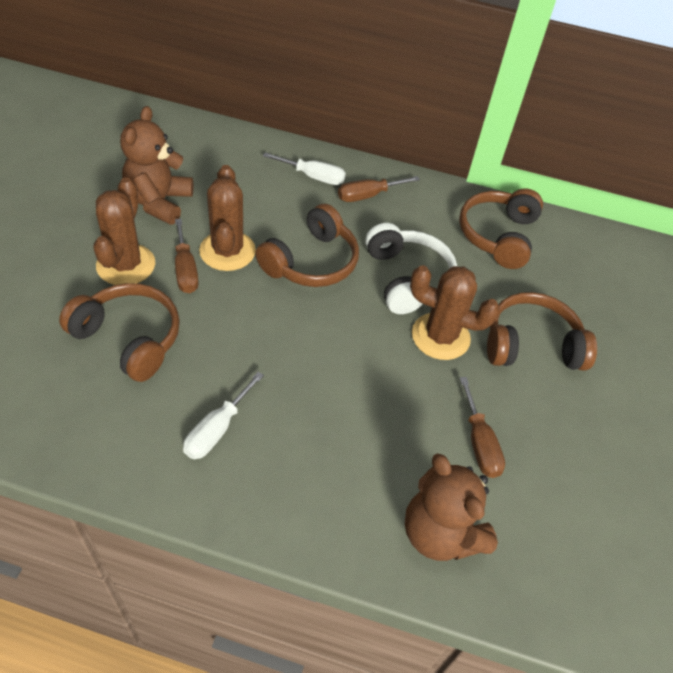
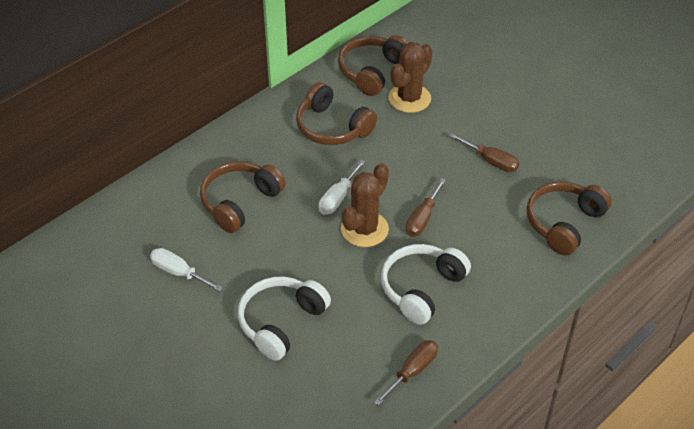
brown cactus: 3 -> 2
brown teddy bear: 2 -> 0
white headphones: 1 -> 2

